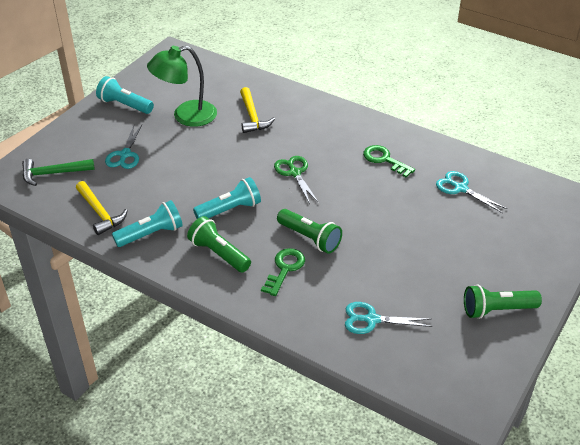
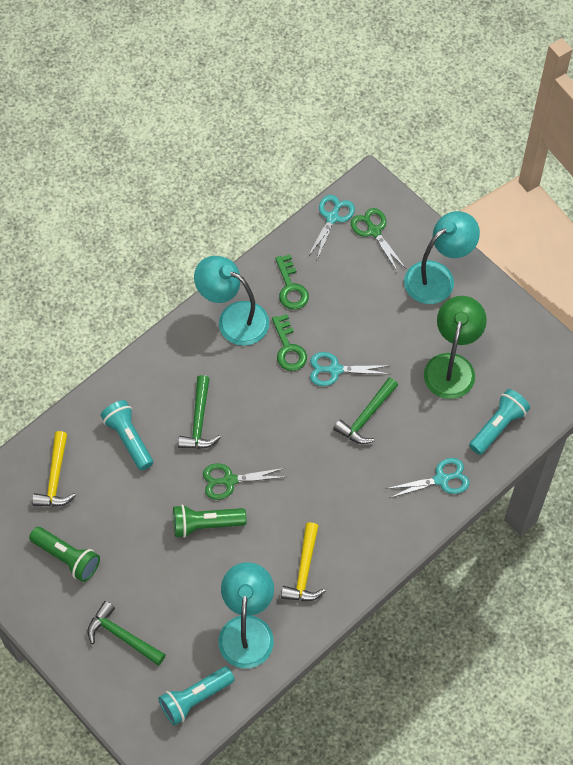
green flashlight: 3 -> 2
green hammer: 1 -> 3
green scissors: 1 -> 2
turquoise lamp: 0 -> 3

